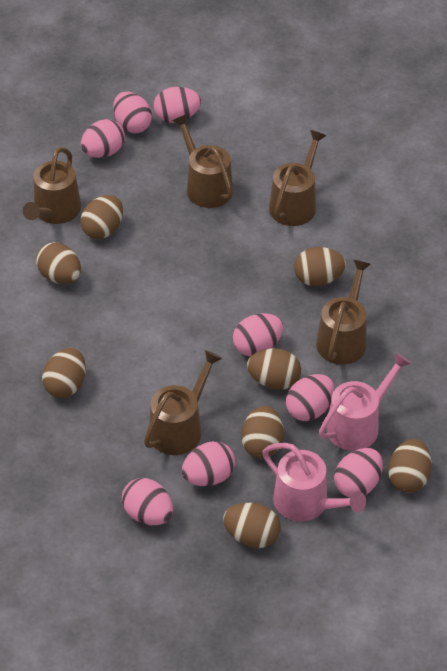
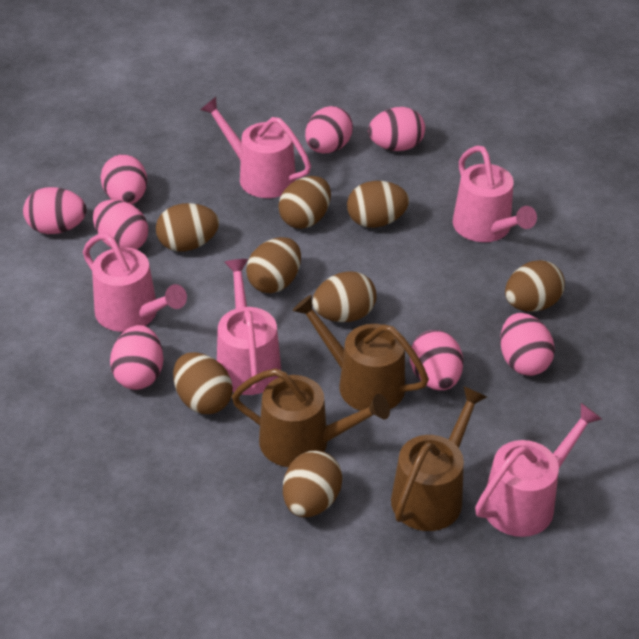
brown watering can: 5 -> 3
pink watering can: 2 -> 5

